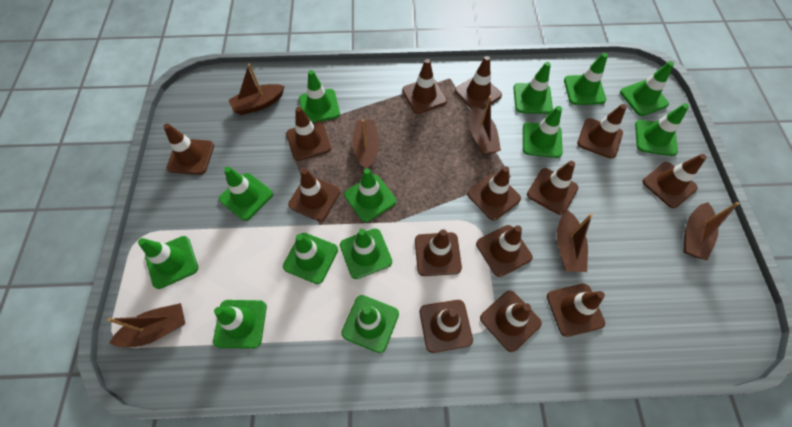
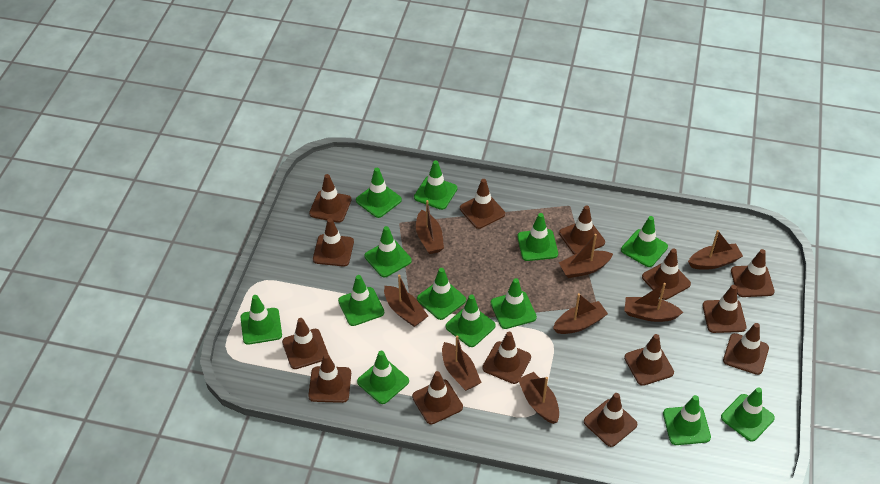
brown boat: 6 -> 8

